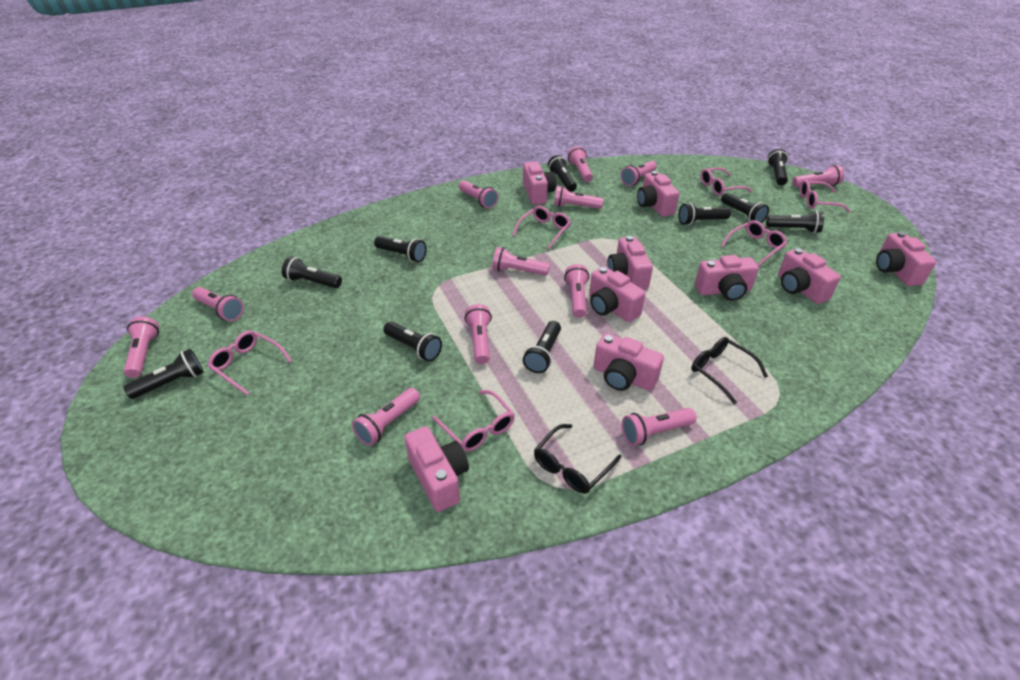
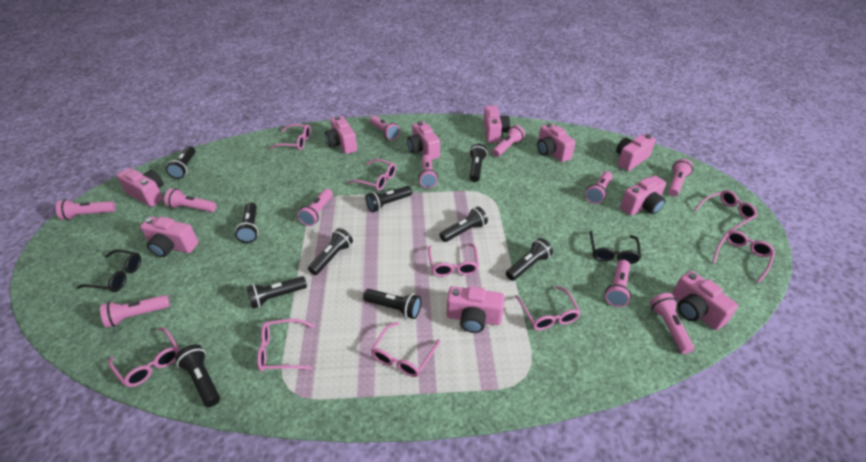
pink camera: 9 -> 10
pink flashlight: 12 -> 11
pink glasses: 6 -> 9

